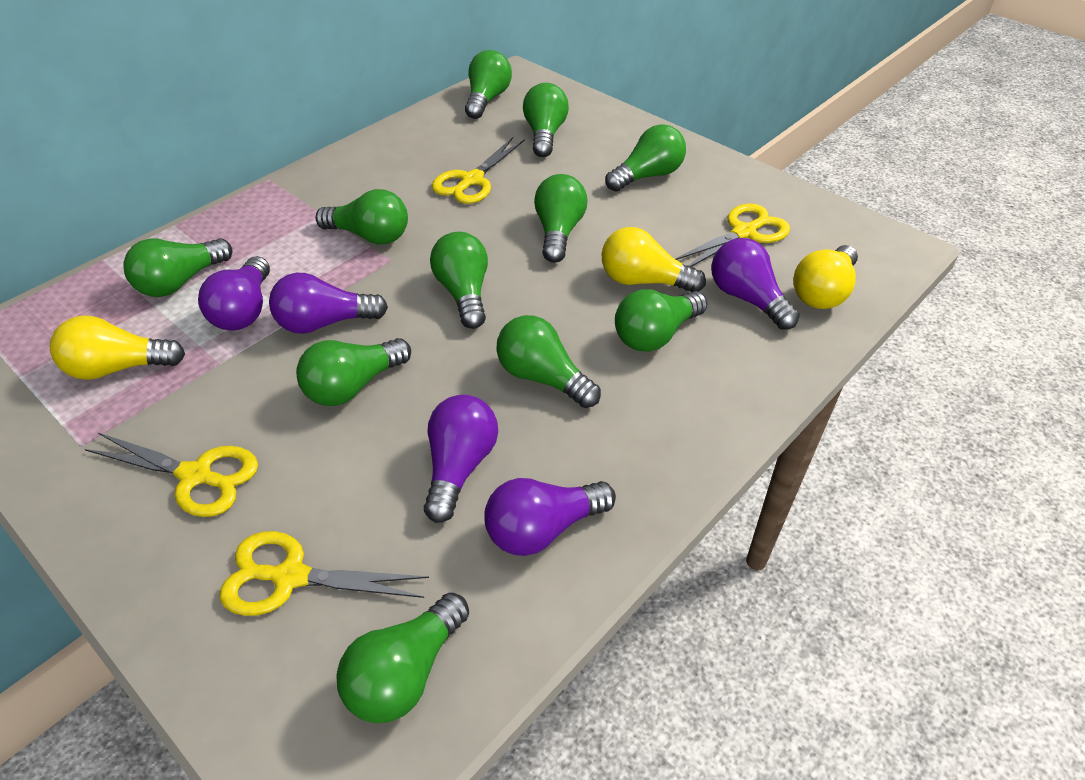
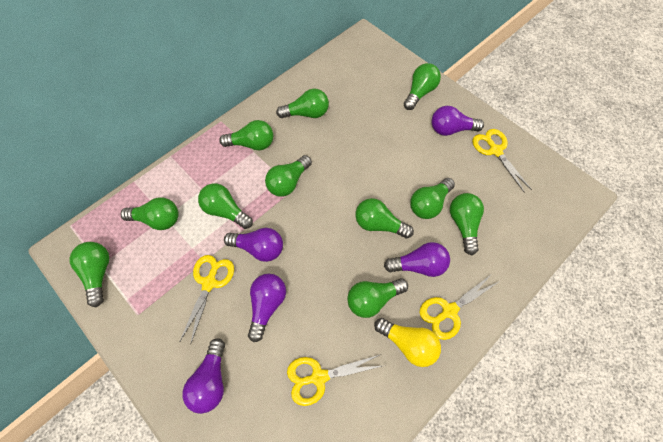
yellow light bulb: 3 -> 1

